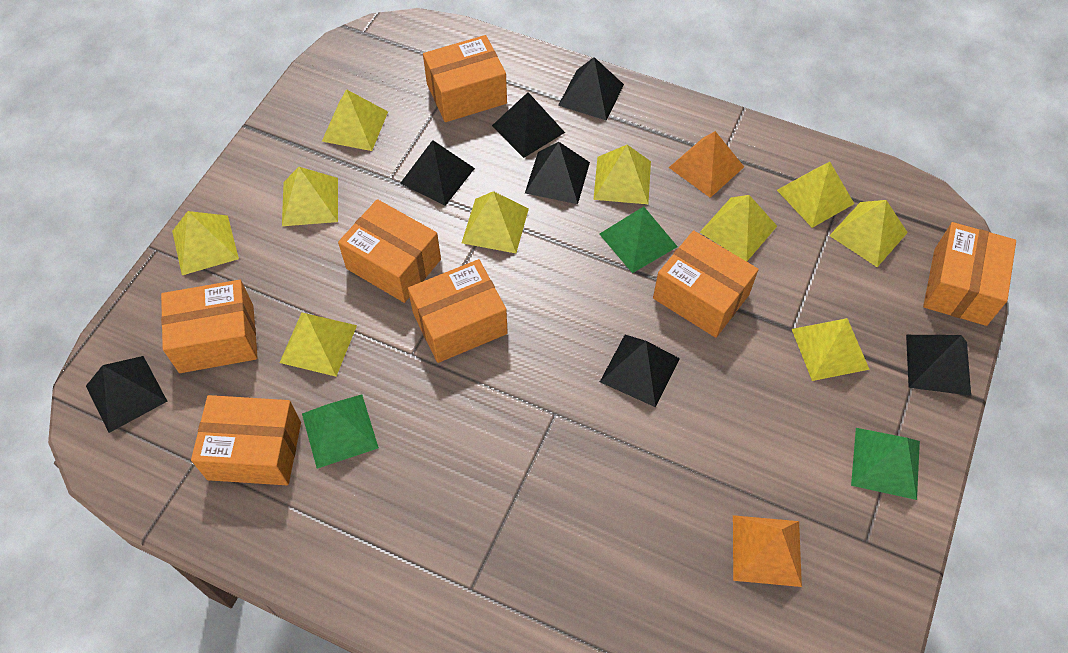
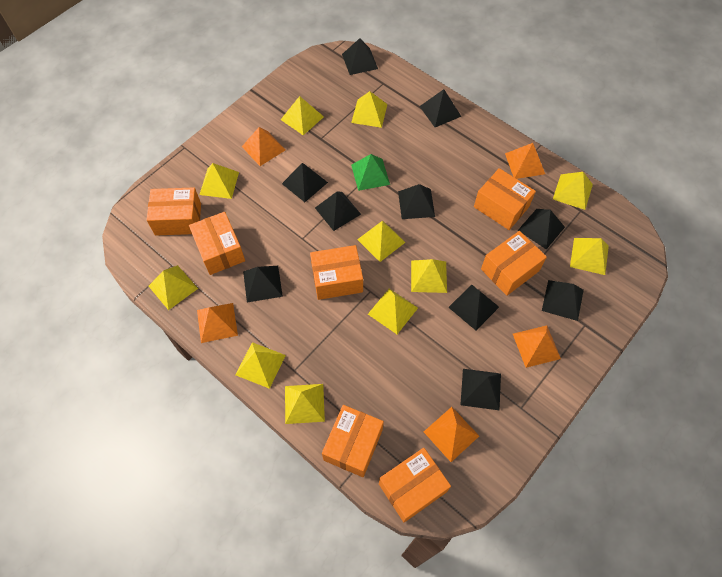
black pyramid: 7 -> 10
green pyramid: 3 -> 1
orange pyramid: 2 -> 5
yellow pyramid: 10 -> 11

